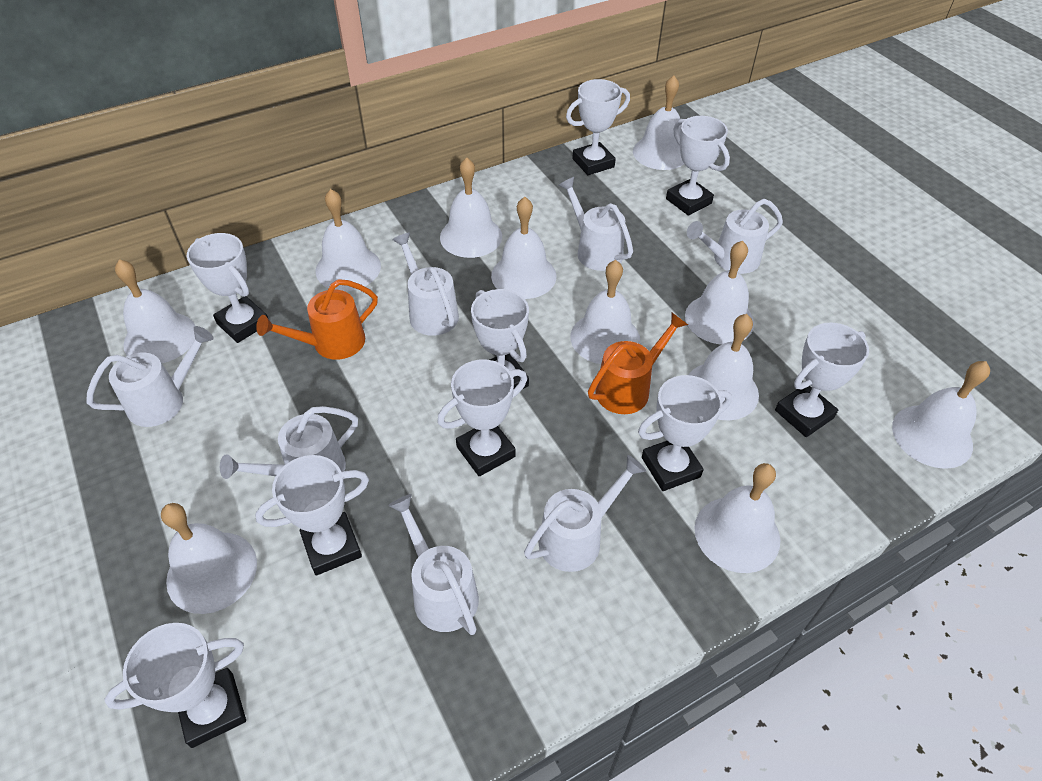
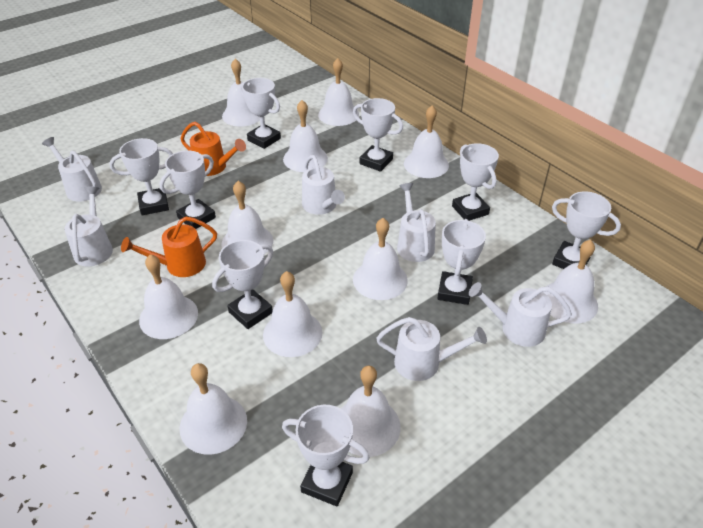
white watering can: 7 -> 6

